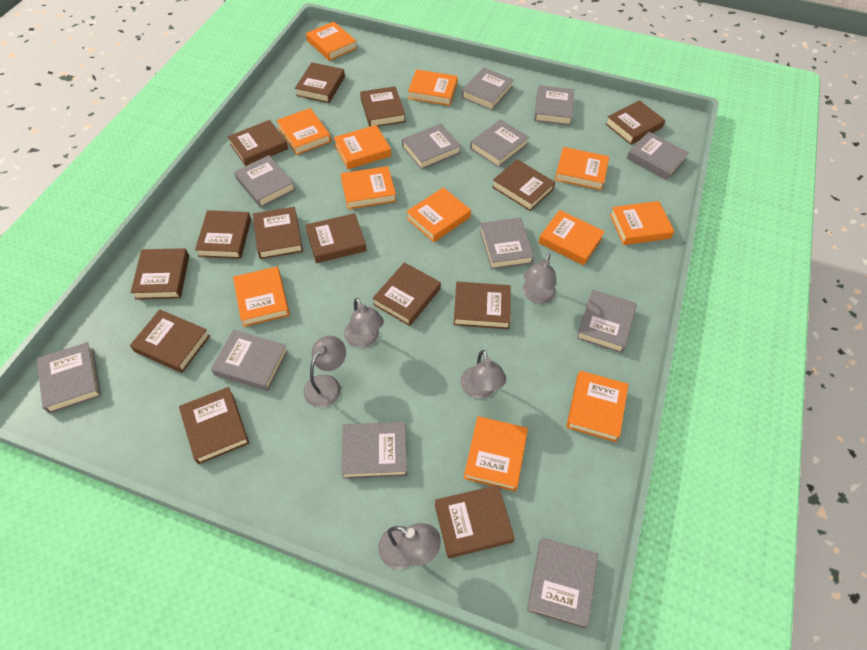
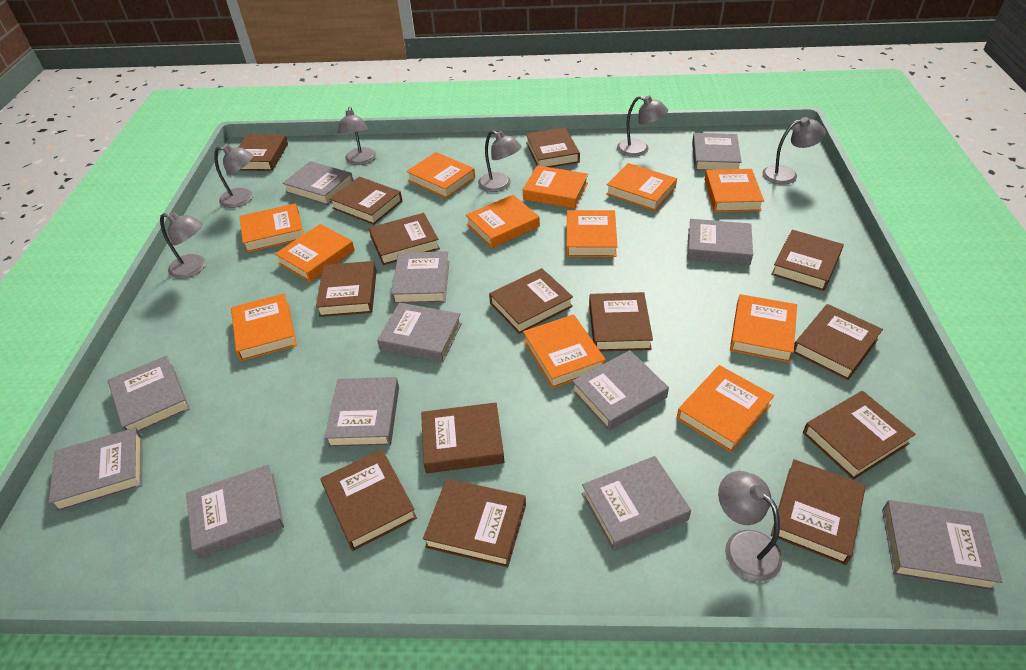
grey lamp: 5 -> 7

